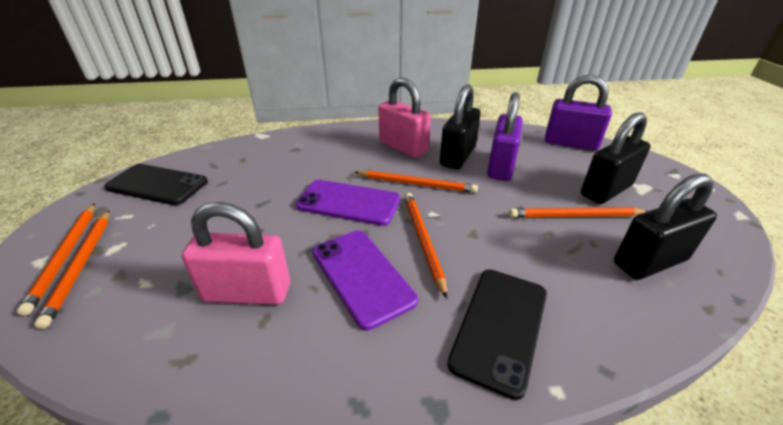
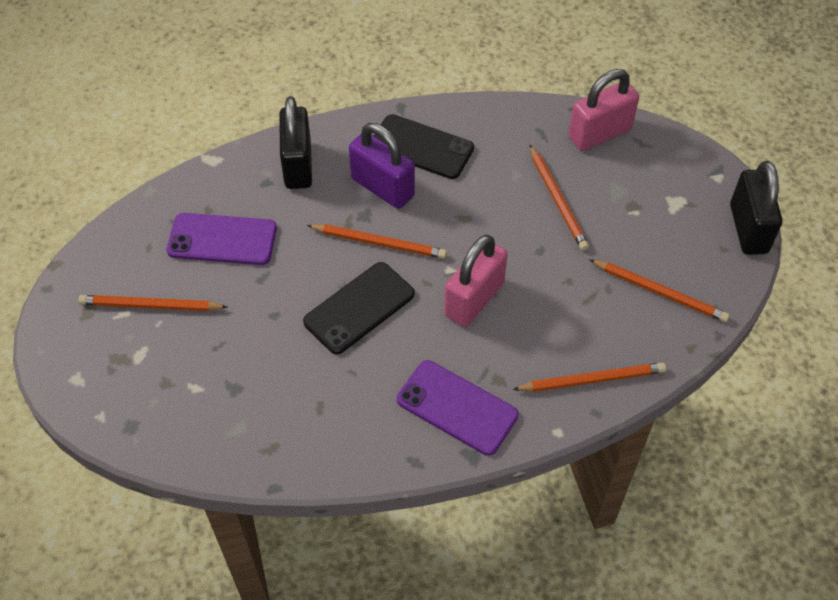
black padlock: 3 -> 2
purple padlock: 2 -> 1

